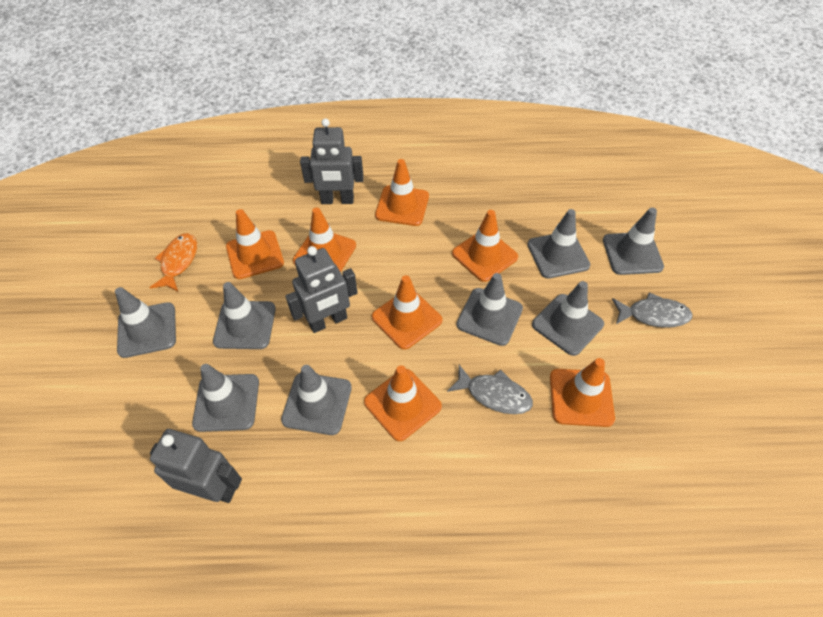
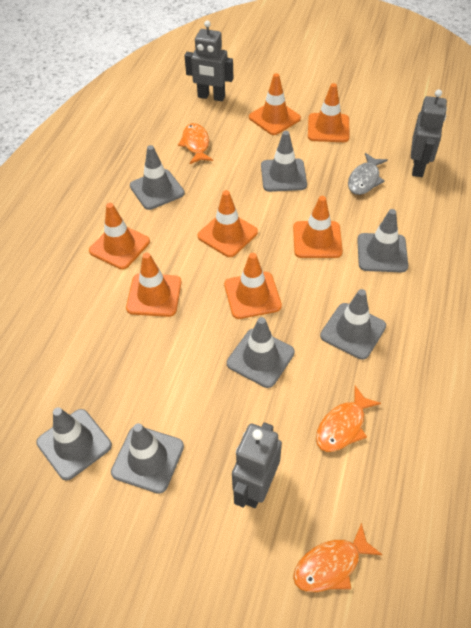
grey fish: 2 -> 1
grey traffic cone: 8 -> 7
orange fish: 1 -> 3

